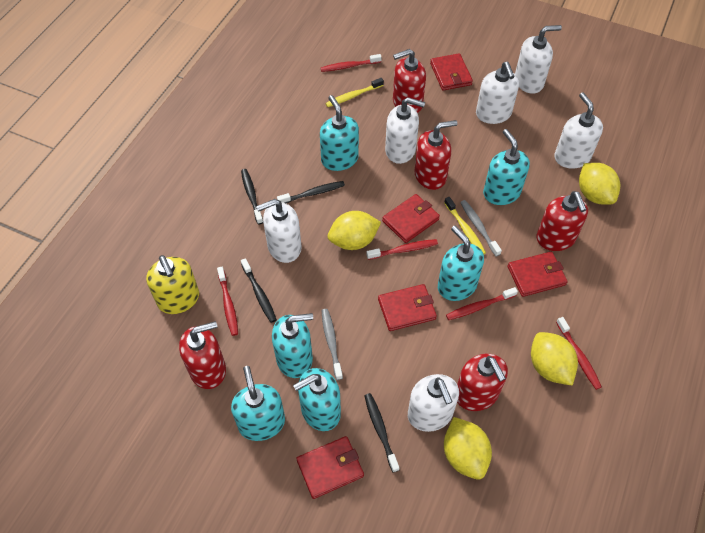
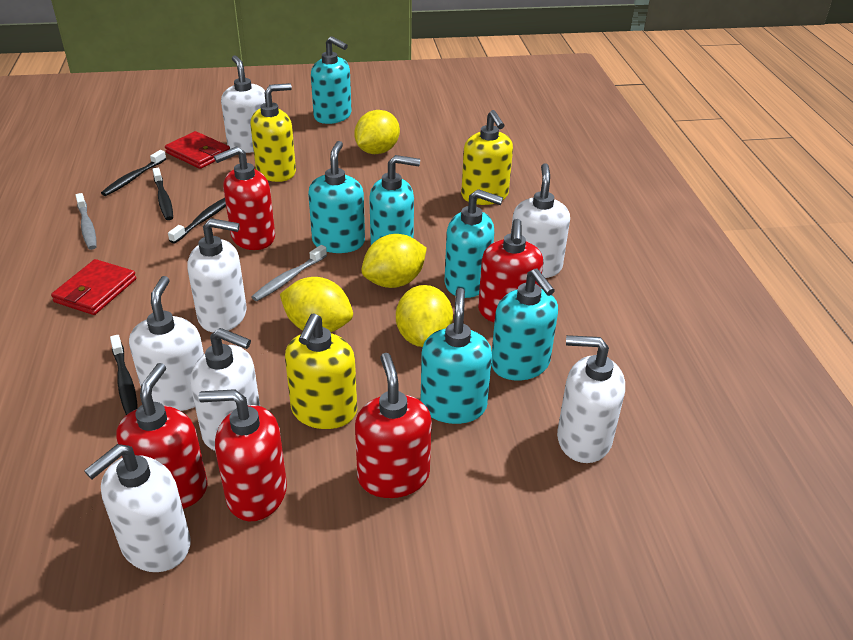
red toothbrush: 5 -> 0
red wallet: 5 -> 2
white soap dispenser: 6 -> 7
yellow soap dispenser: 1 -> 3
yellow toothbrush: 2 -> 0

